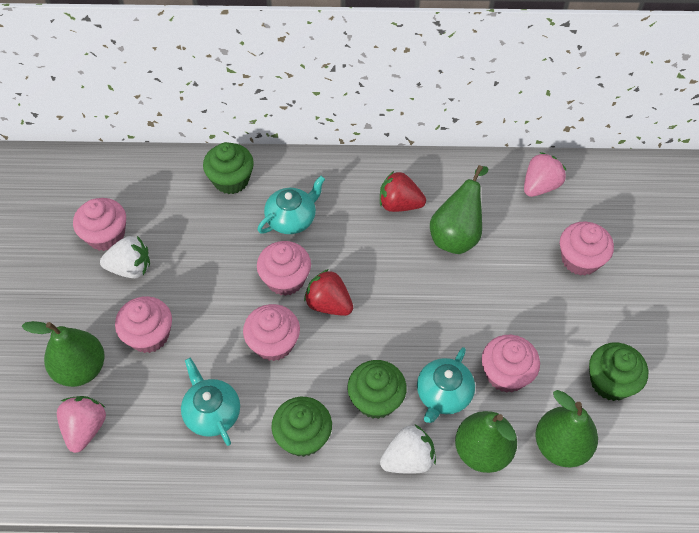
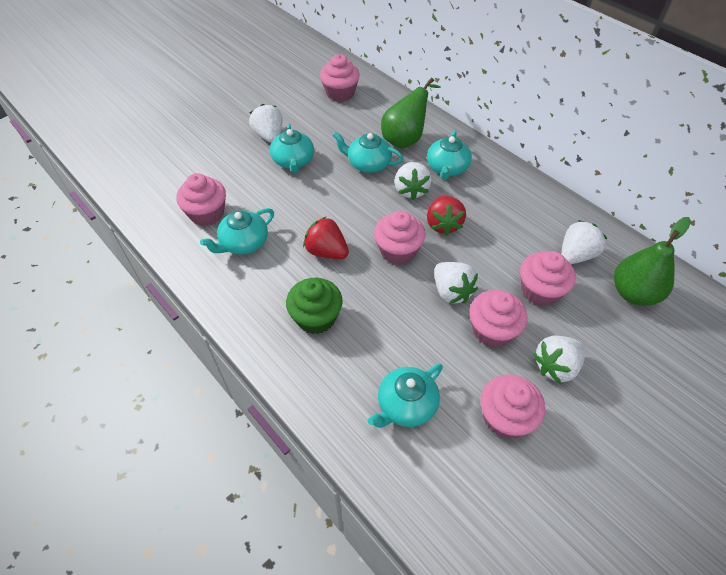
green cupcake: 4 -> 1
green pear: 4 -> 2
pink strawberry: 2 -> 0
turquoise teapot: 3 -> 5
white strawberry: 2 -> 5

